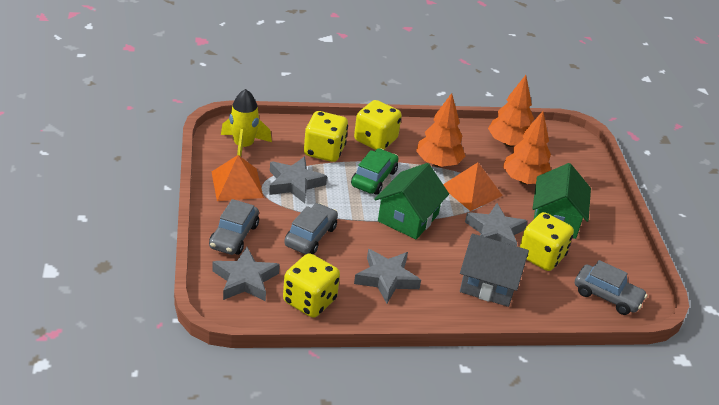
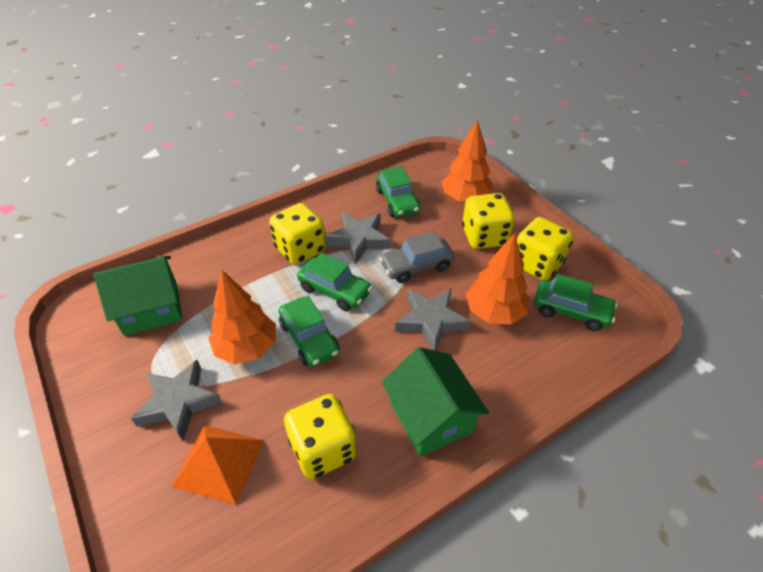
green car: 1 -> 4
grey car: 3 -> 1
grey house: 1 -> 0
grey star: 4 -> 3
orange pyramid: 2 -> 1
yellow rocket: 1 -> 0

